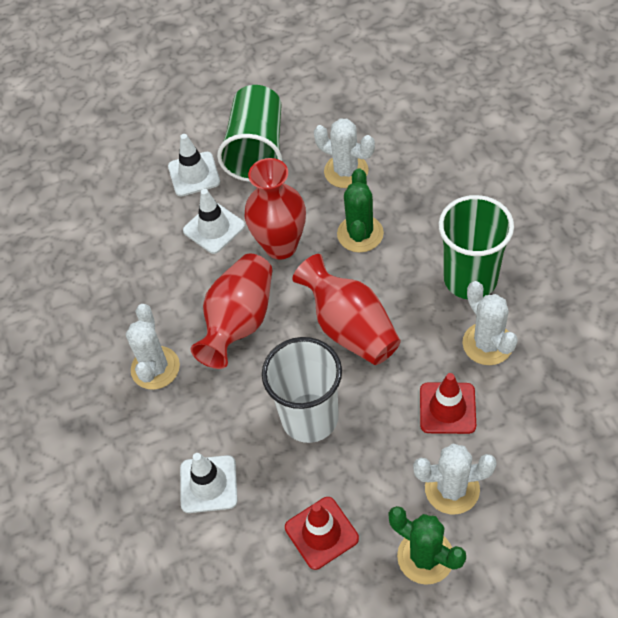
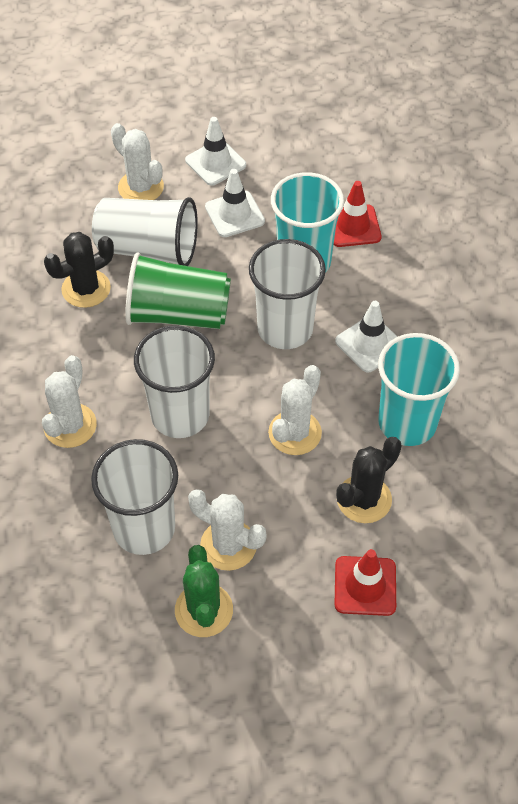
black cactus: 0 -> 2
green cactus: 2 -> 1
green cup: 2 -> 1
red vase: 3 -> 0
turquoise cup: 0 -> 2
white cup: 1 -> 4

